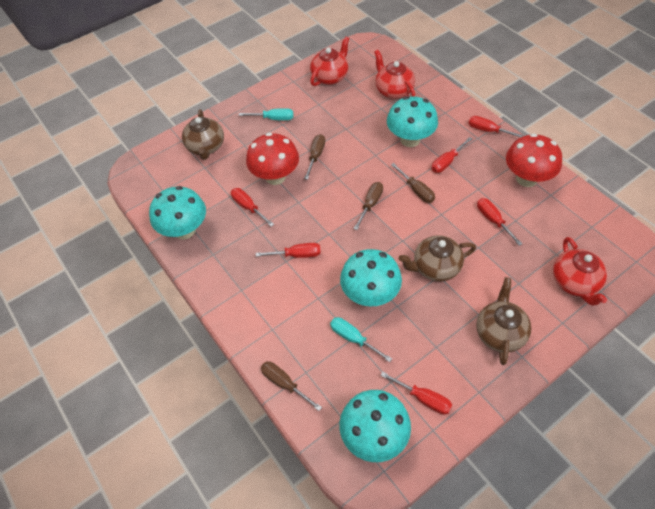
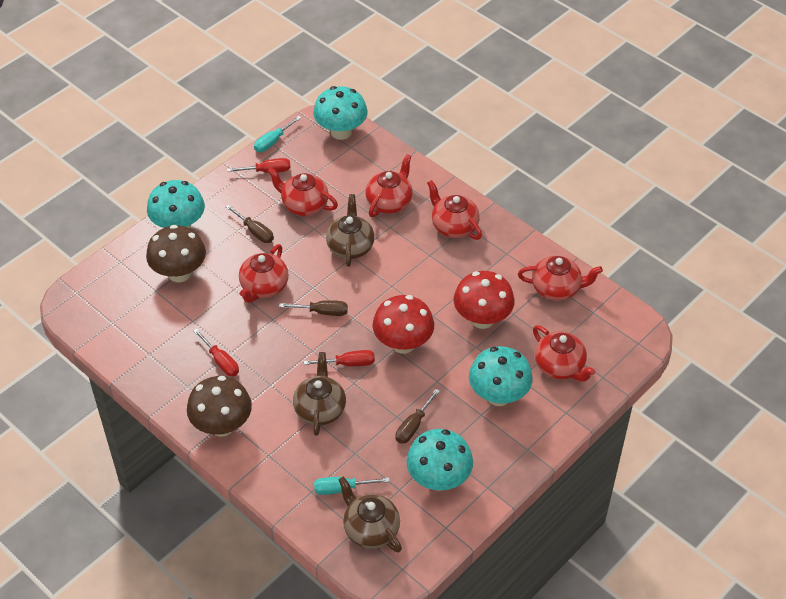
brown mushroom: 0 -> 2
brown screwdriver: 4 -> 3
red screwdriver: 6 -> 3
red teapot: 3 -> 6

